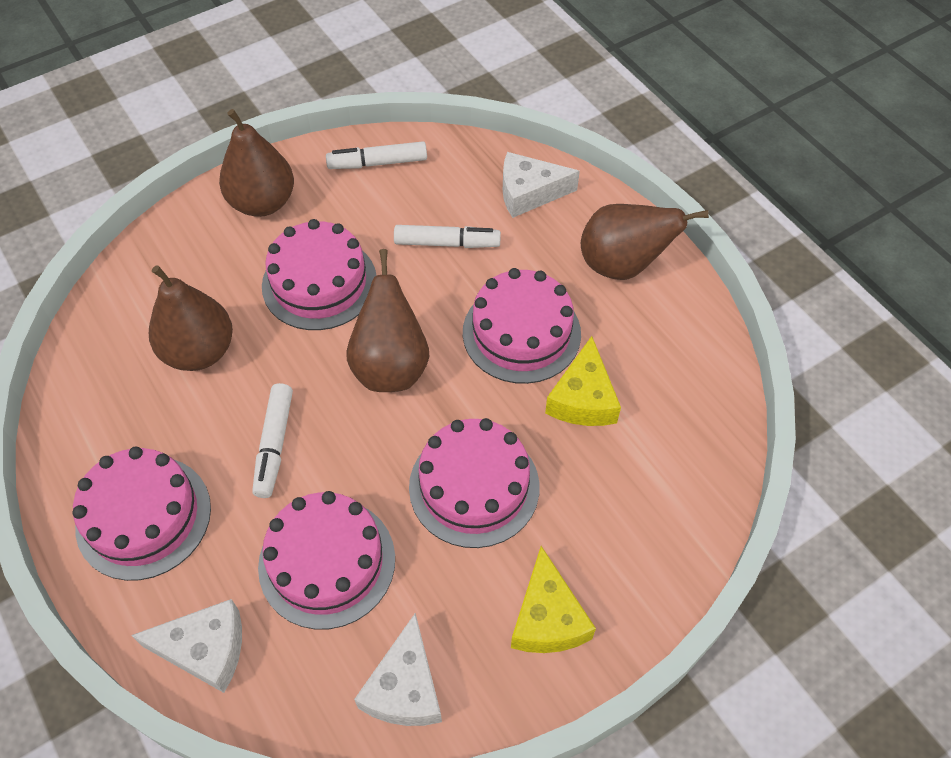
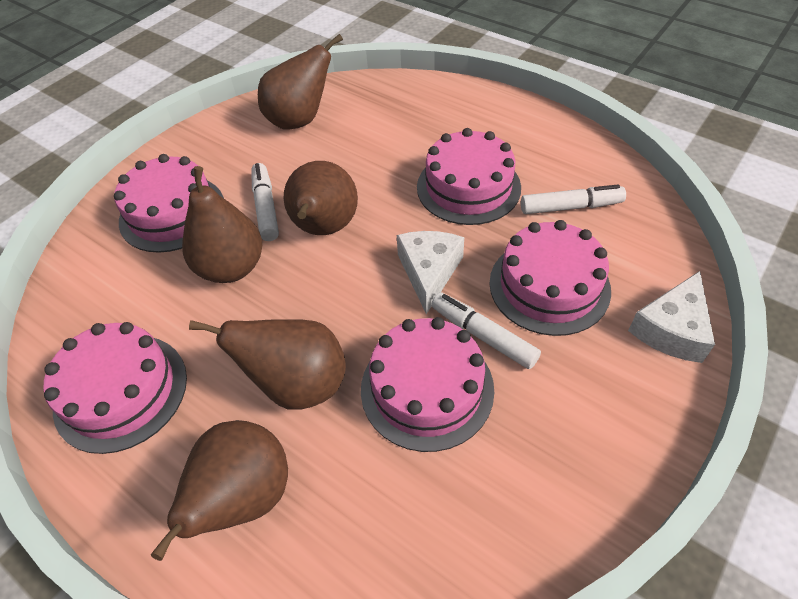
brown pear: 4 -> 5
white cheese: 3 -> 2
yellow cheese: 2 -> 0

